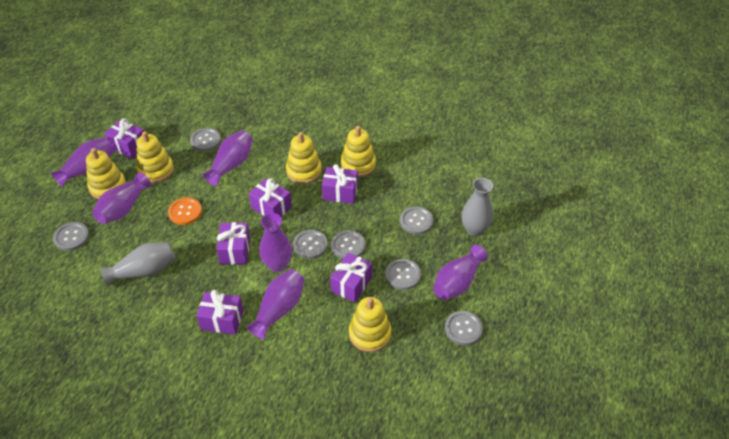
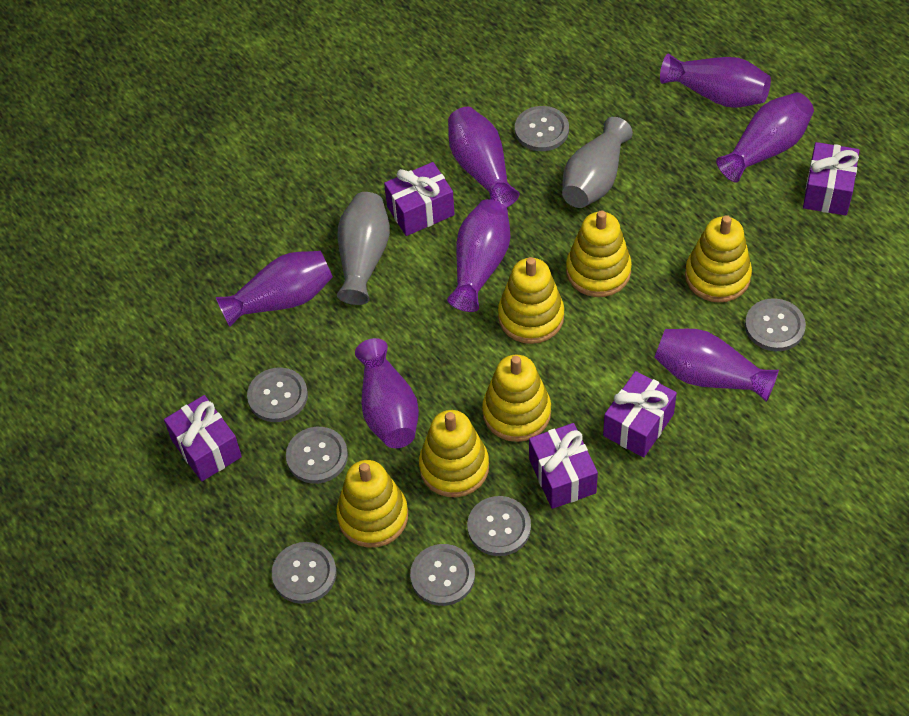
orange button: 1 -> 0
purple gift: 6 -> 5
purple vase: 6 -> 7
yellow stacking toy: 5 -> 6

